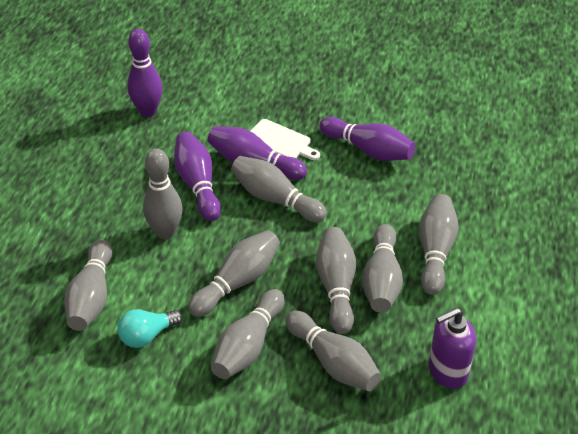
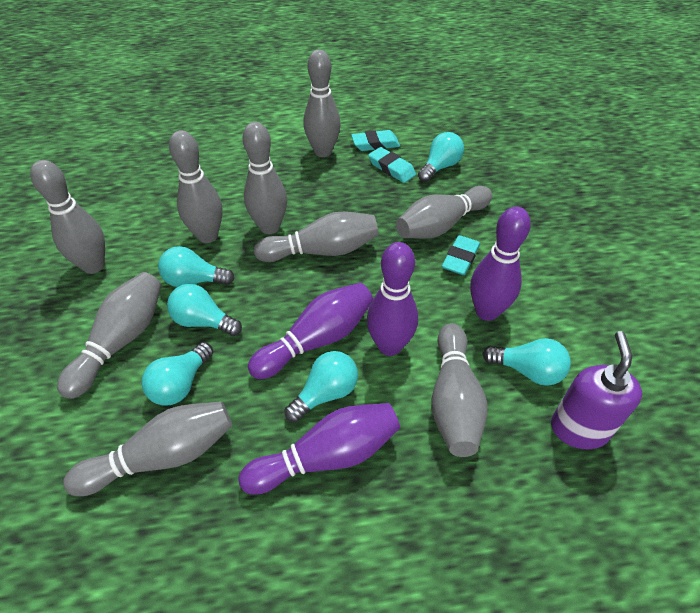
turquoise eraser: 0 -> 3
turquoise light bulb: 1 -> 6
white cutting board: 1 -> 0

